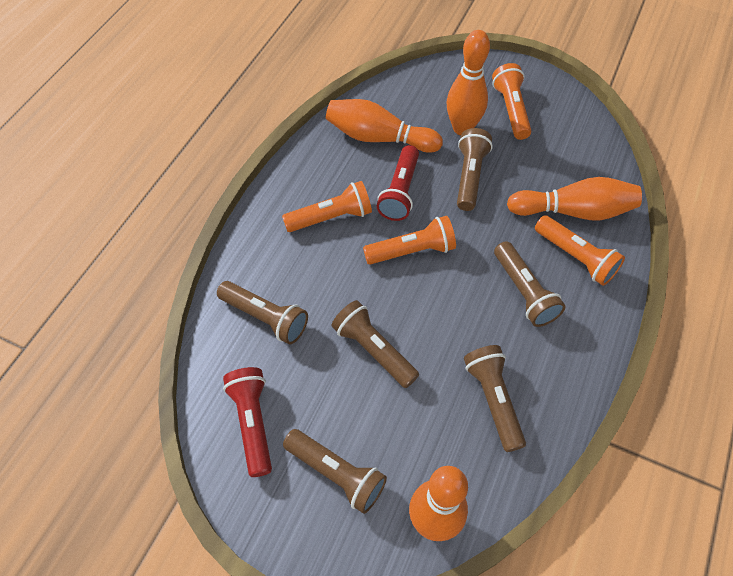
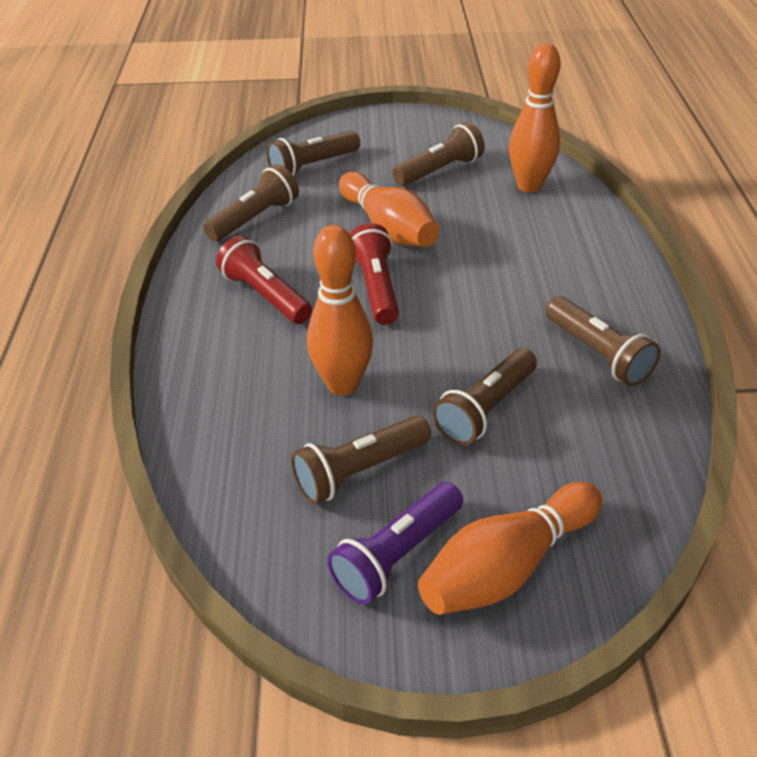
orange flashlight: 4 -> 0
purple flashlight: 0 -> 1

